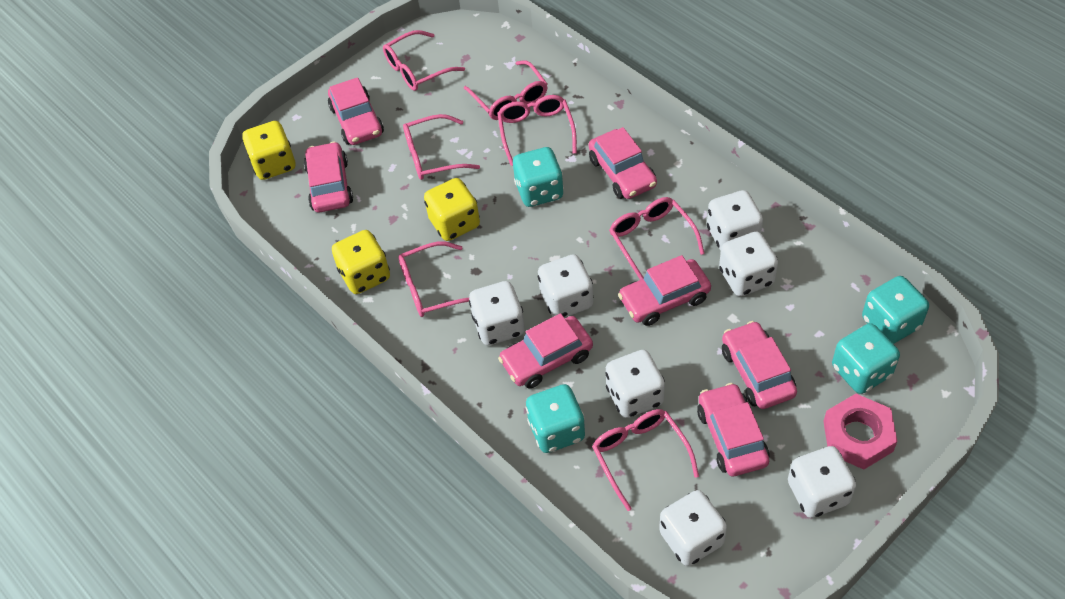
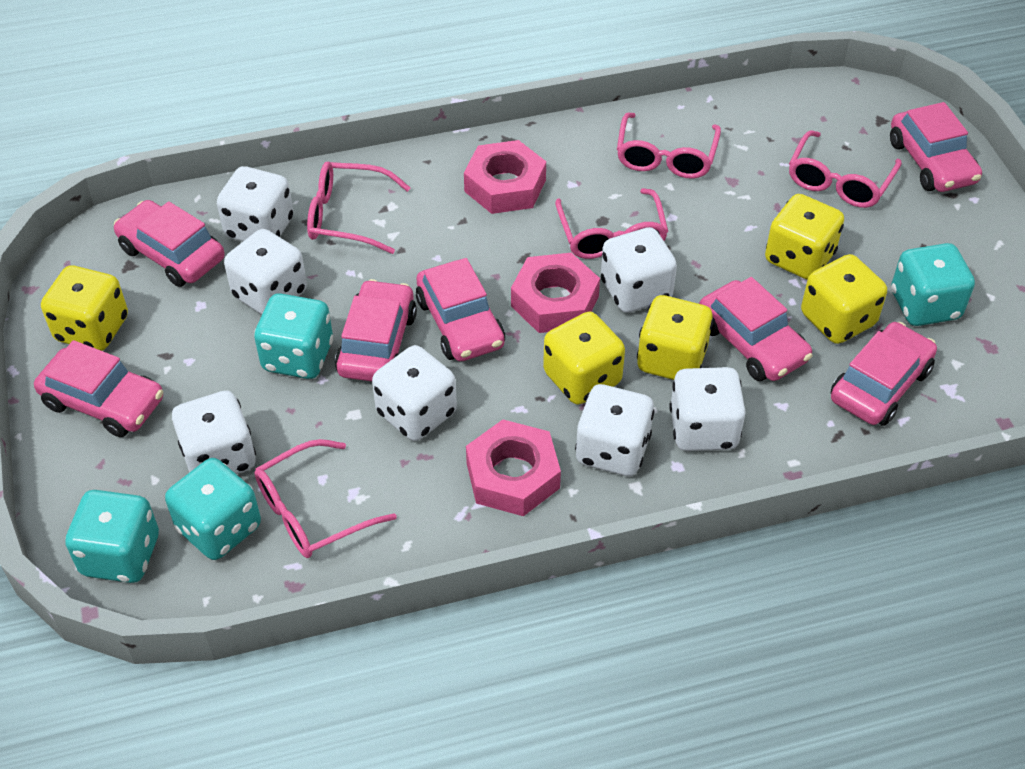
pink glasses: 7 -> 5
pink nut: 1 -> 3
yellow dice: 3 -> 5

